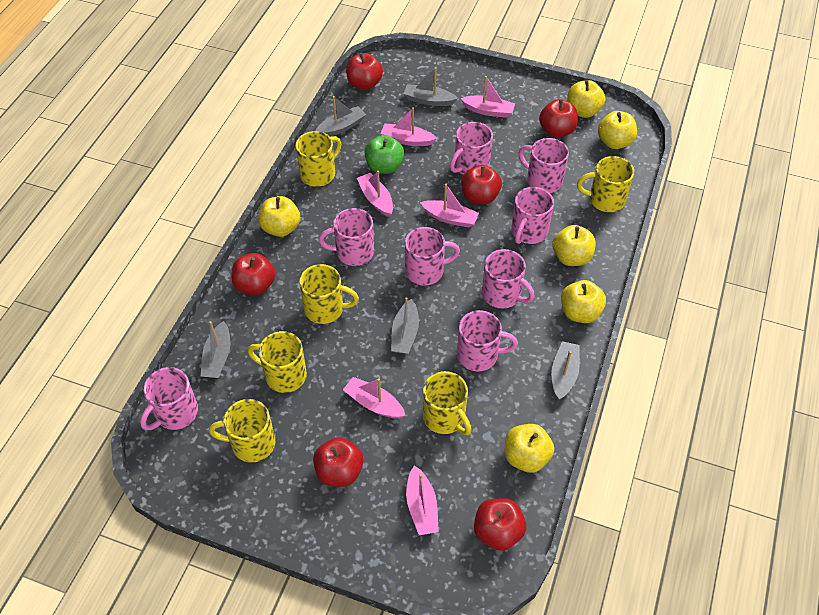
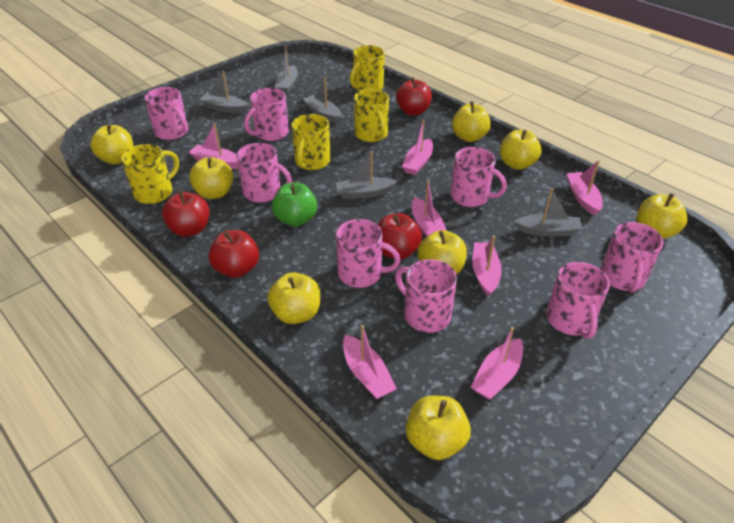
pink boat: 6 -> 7
red apple: 6 -> 4
yellow apple: 6 -> 8
yellow mug: 6 -> 4

